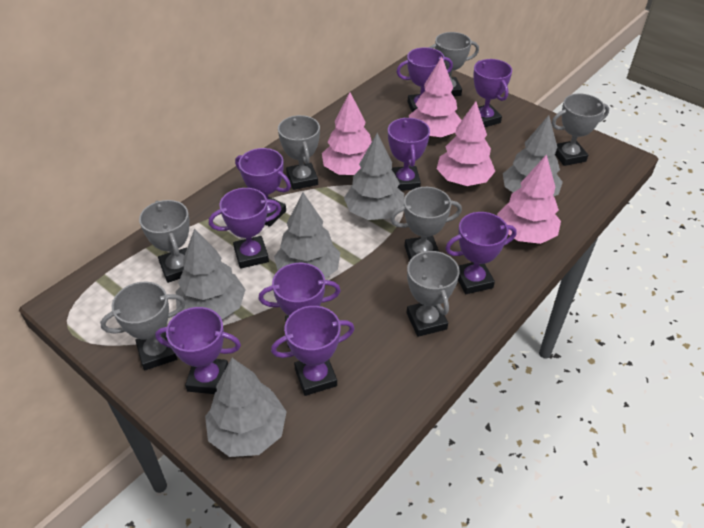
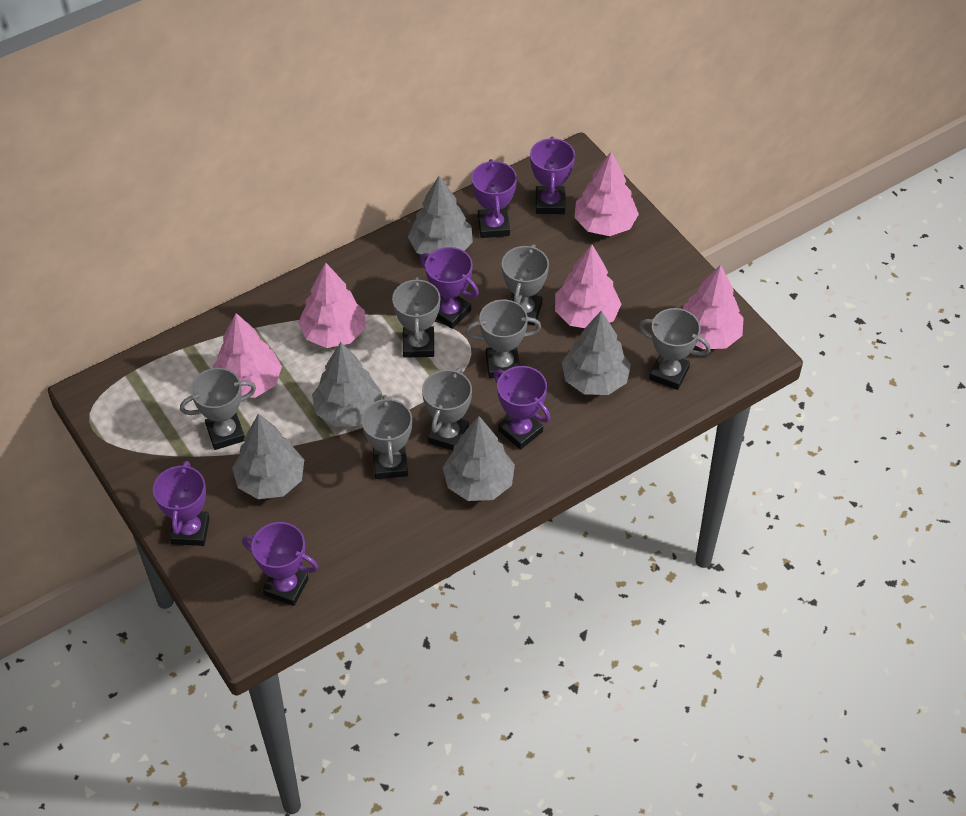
pink tree: 4 -> 5
purple trophy: 9 -> 6

